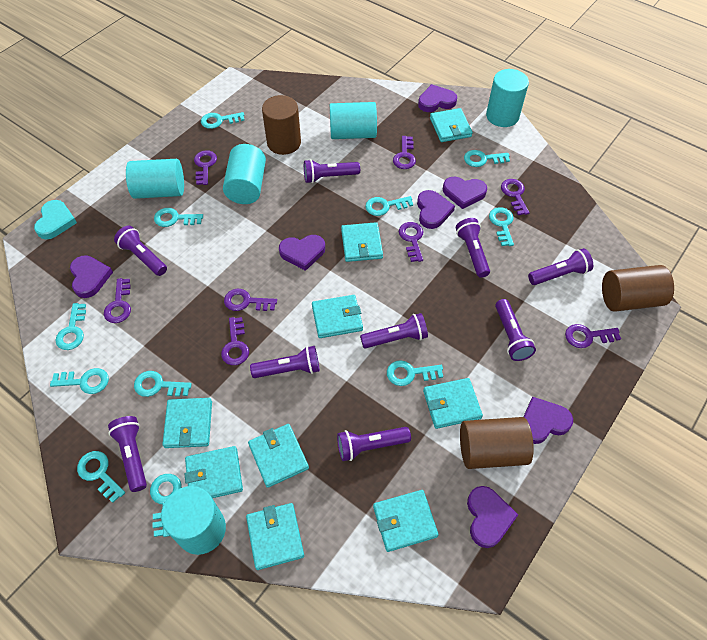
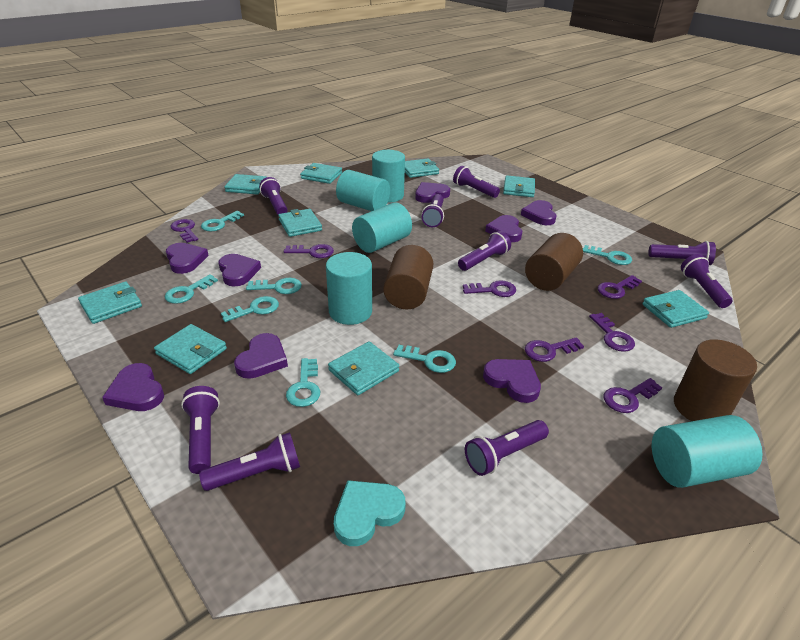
purple heart: 7 -> 8
purple key: 8 -> 7
turquoise key: 11 -> 7

